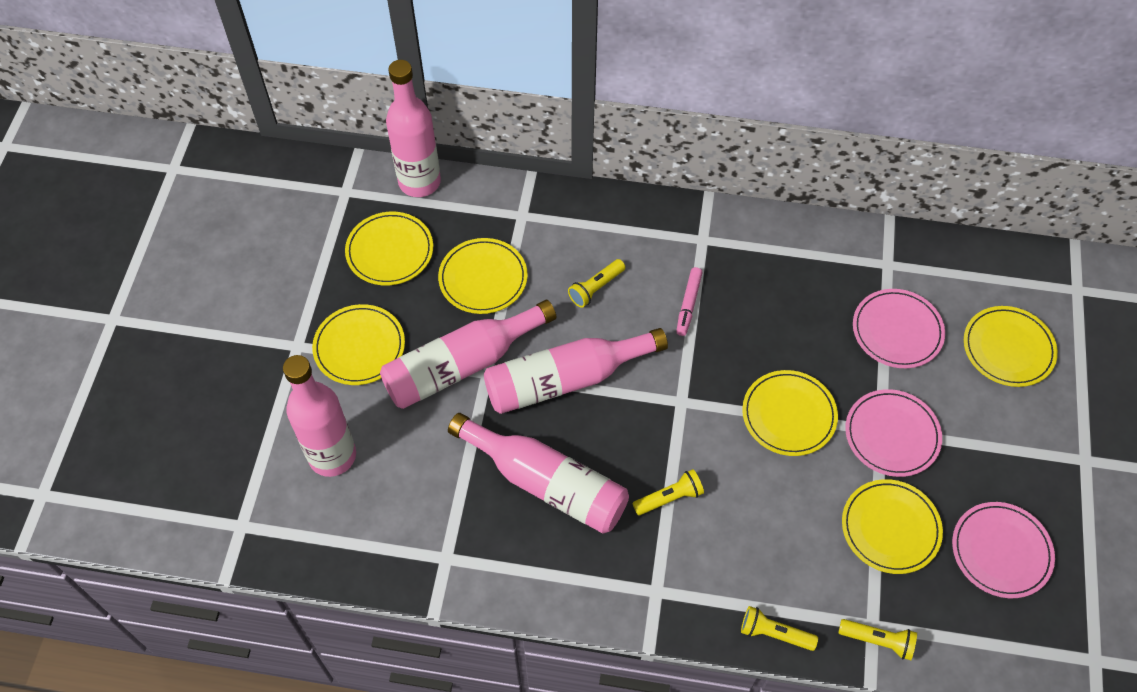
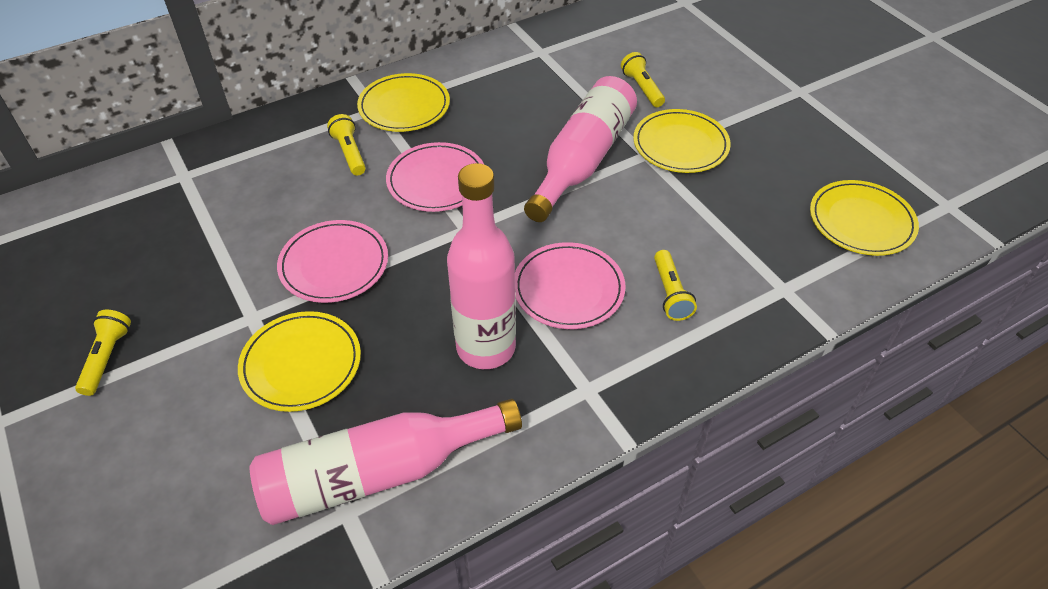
pink bottle: 5 -> 3
pink marker: 1 -> 0
yellow plate: 6 -> 4

